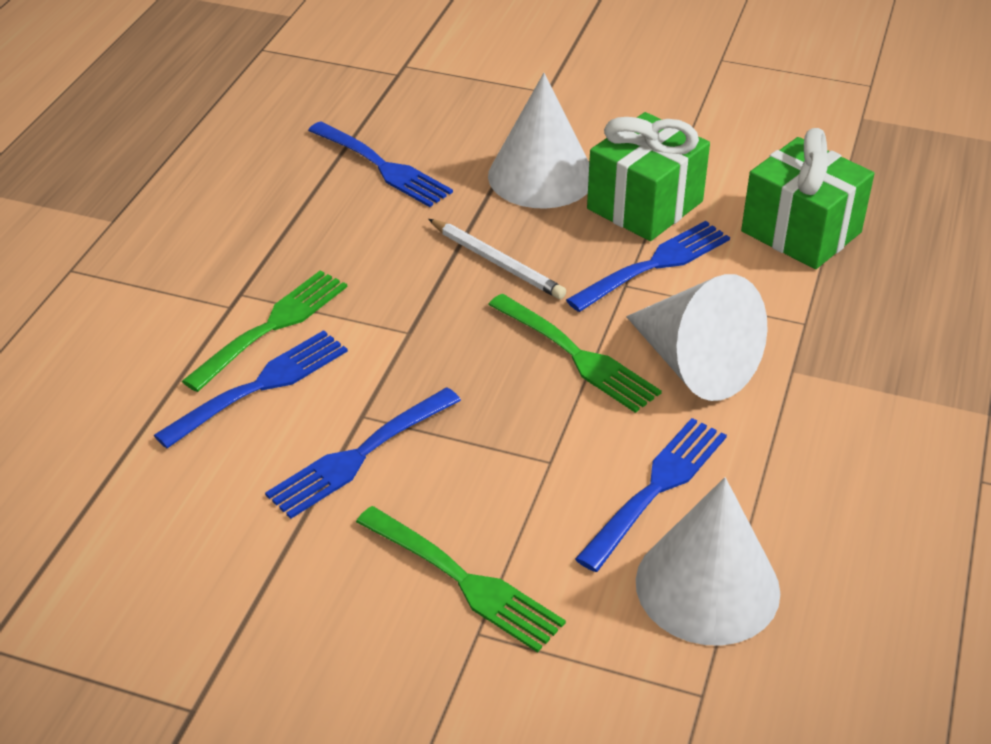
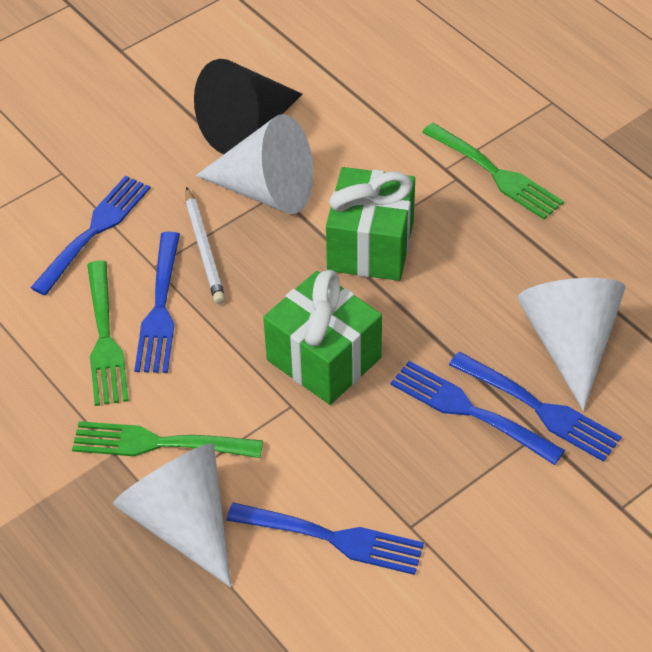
black cone: 0 -> 1

